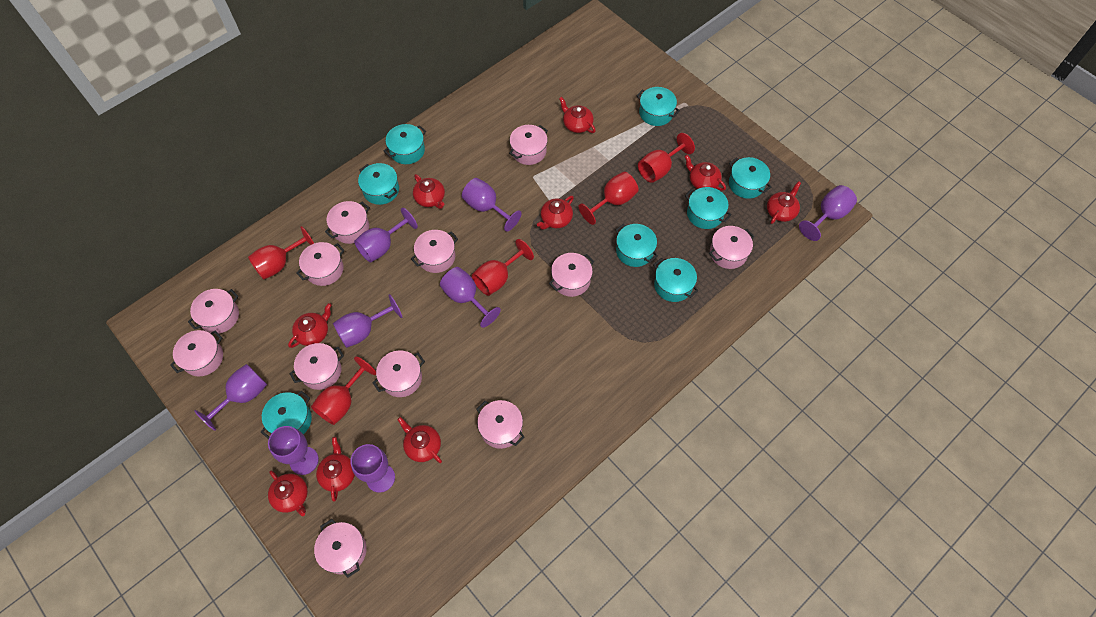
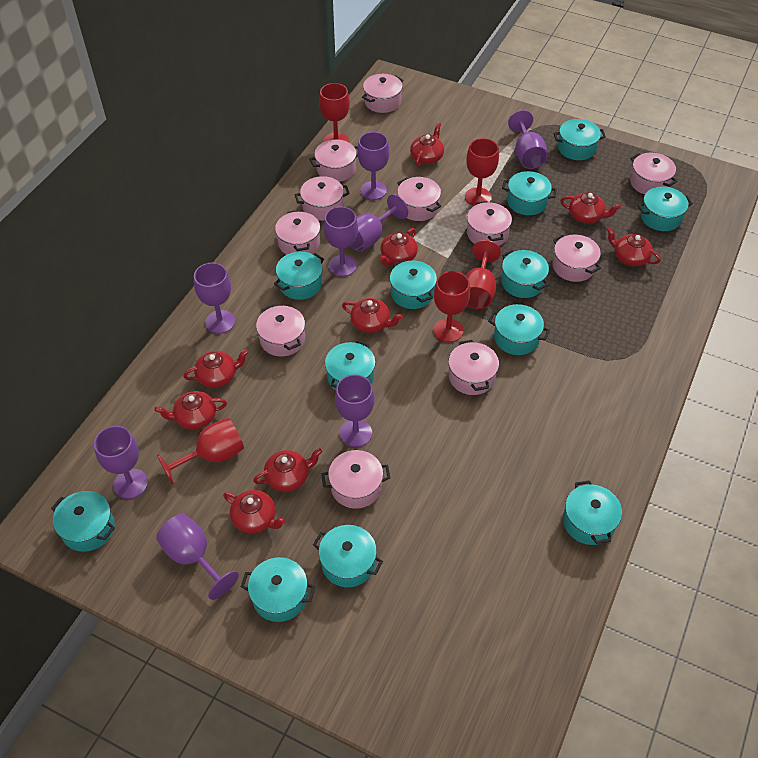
pink pot: 12 -> 11
turquoise pot: 8 -> 12

